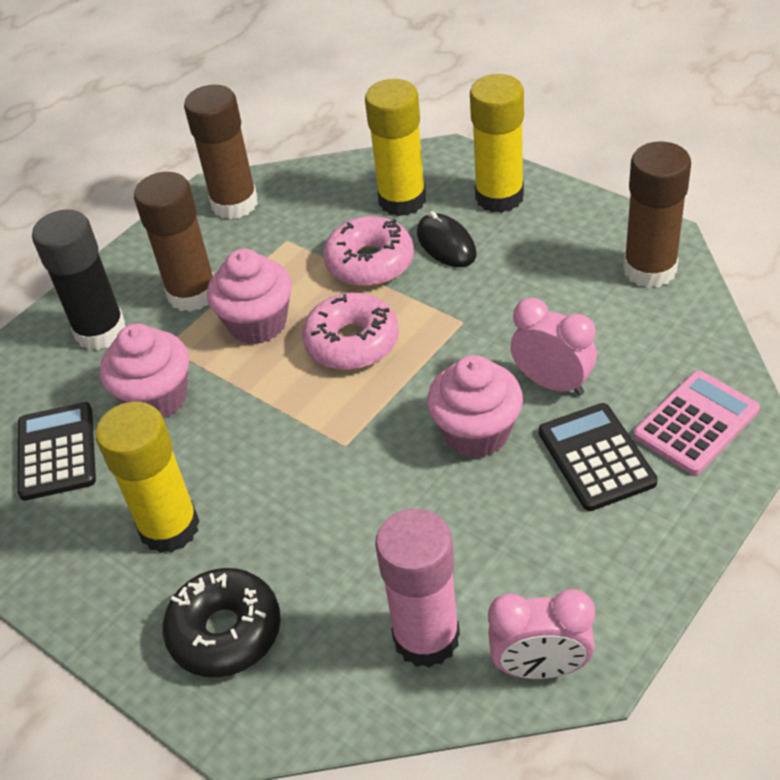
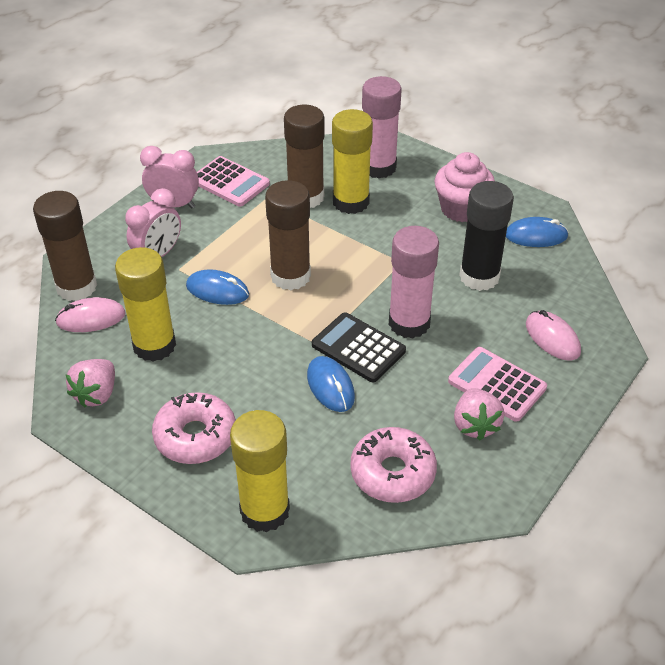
black calculator: 2 -> 1
black donut: 1 -> 0
black mouse: 1 -> 0
blue mouse: 0 -> 3
pink calculator: 1 -> 2
pink cupcake: 3 -> 1
pink glue stick: 1 -> 2
pink mouse: 0 -> 2
pink strawberry: 0 -> 2

